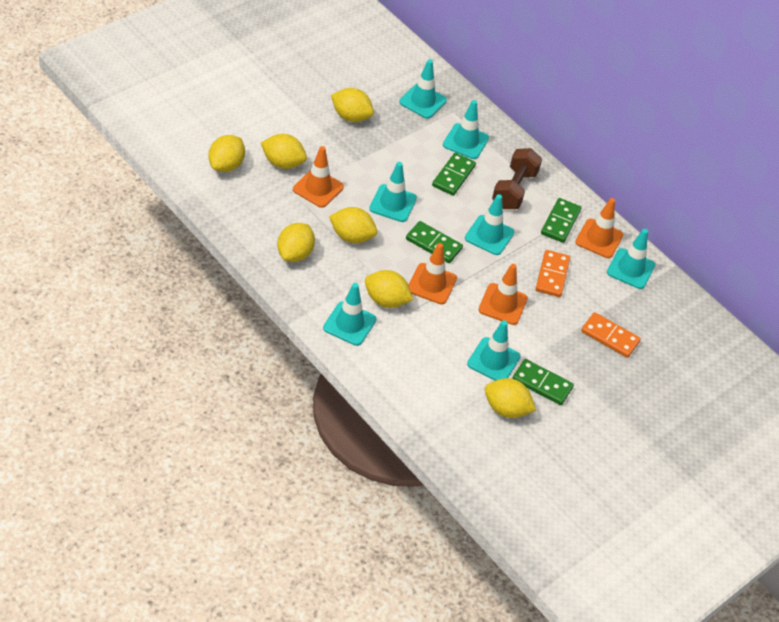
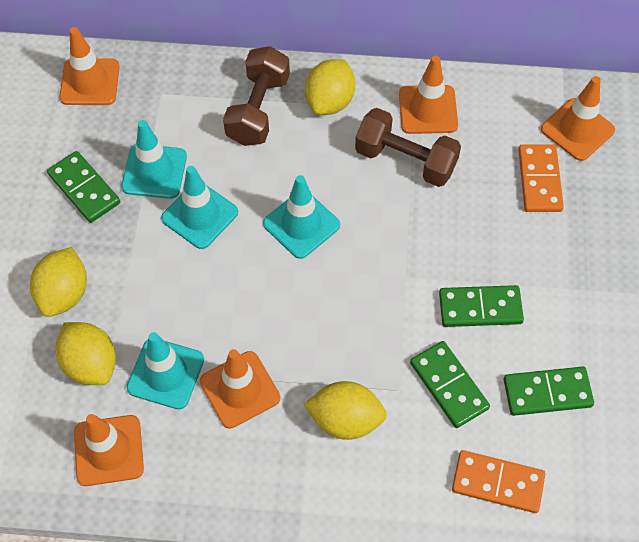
brown dumbbell: 1 -> 2
orange traffic cone: 4 -> 5
turquoise traffic cone: 7 -> 4
yellow lemon: 7 -> 4

